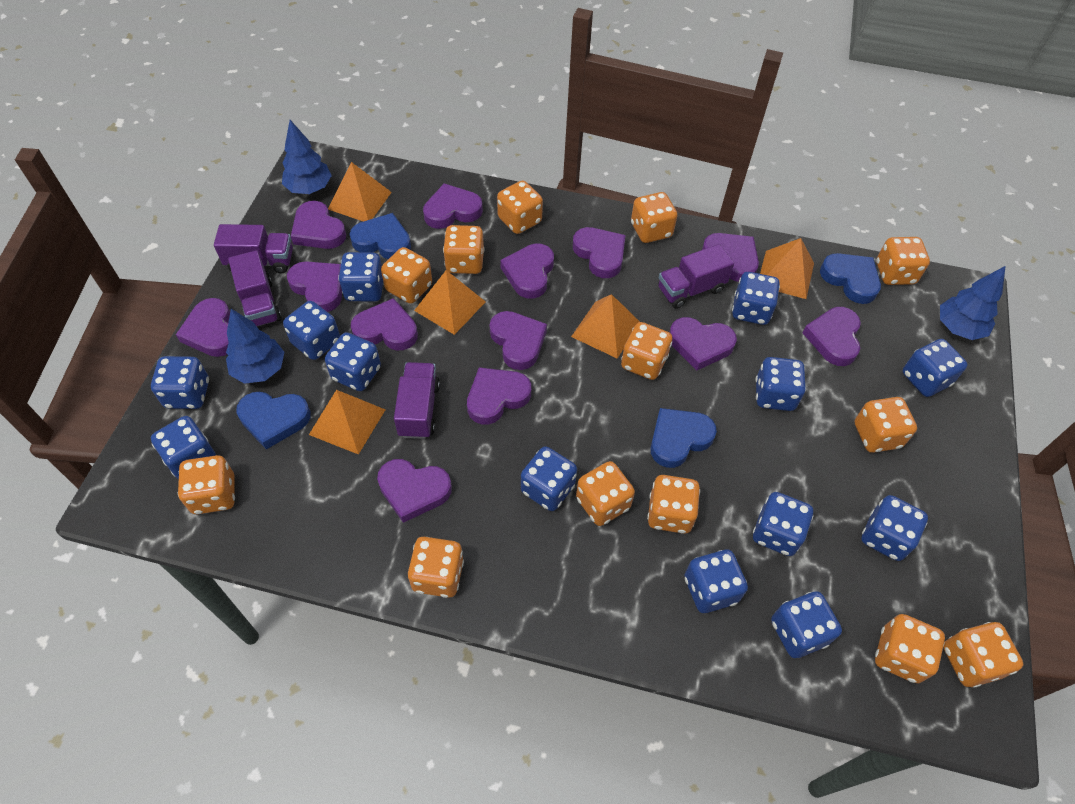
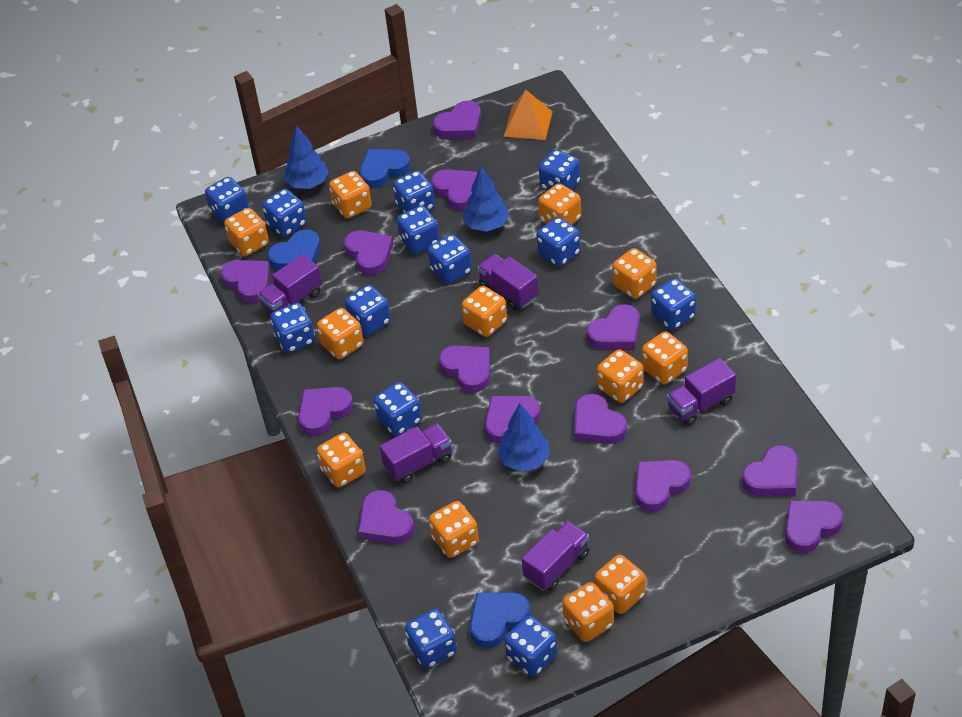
blue heart: 4 -> 3
orange dice: 13 -> 12
orange pyramid: 5 -> 1
purple truck: 4 -> 5

